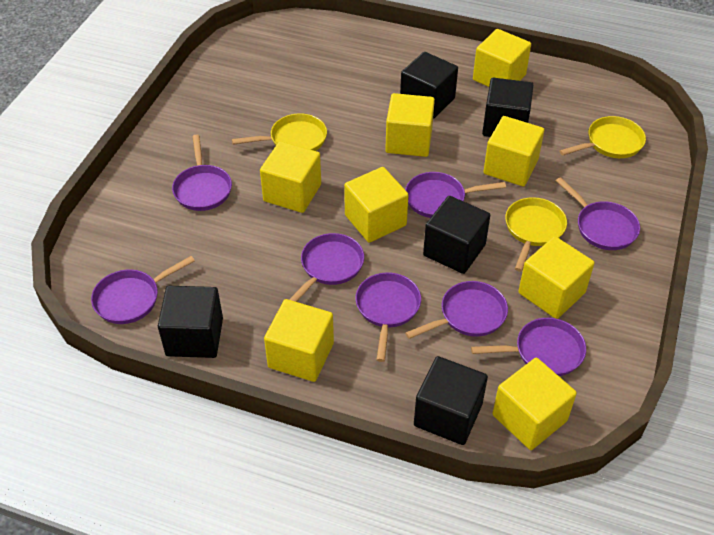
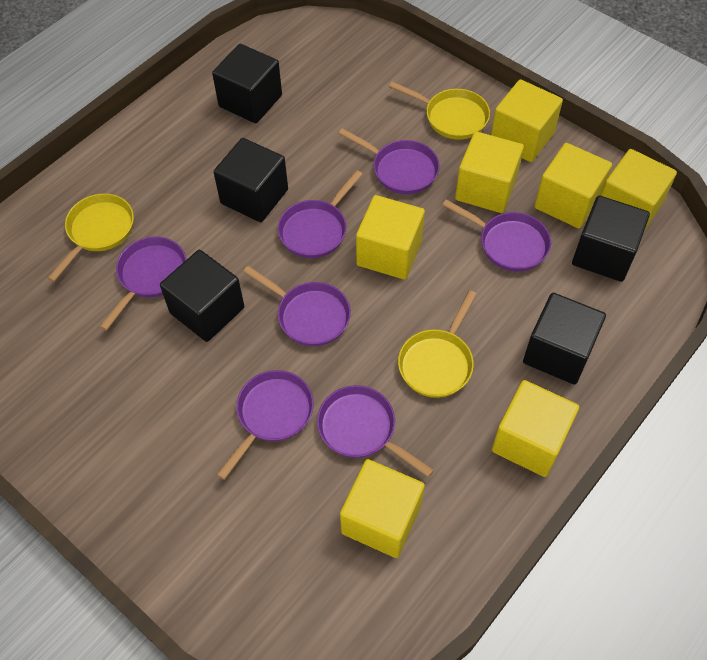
purple pan: 8 -> 7
yellow cube: 8 -> 7

